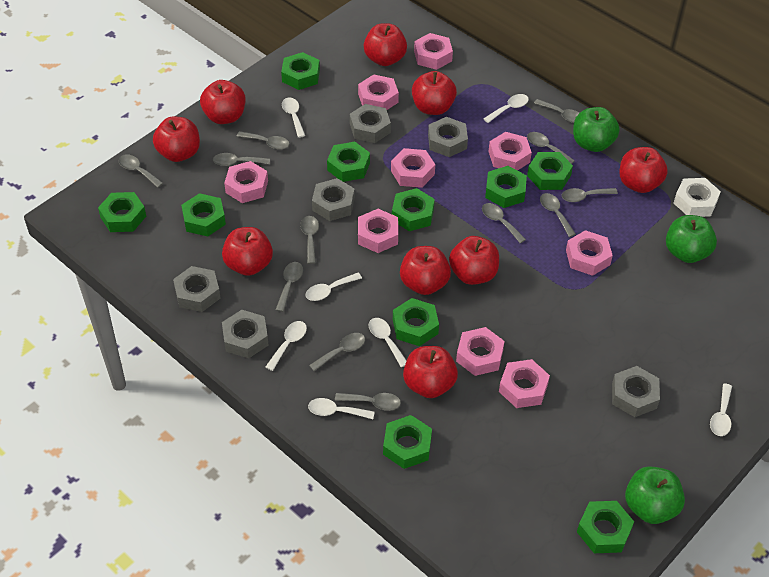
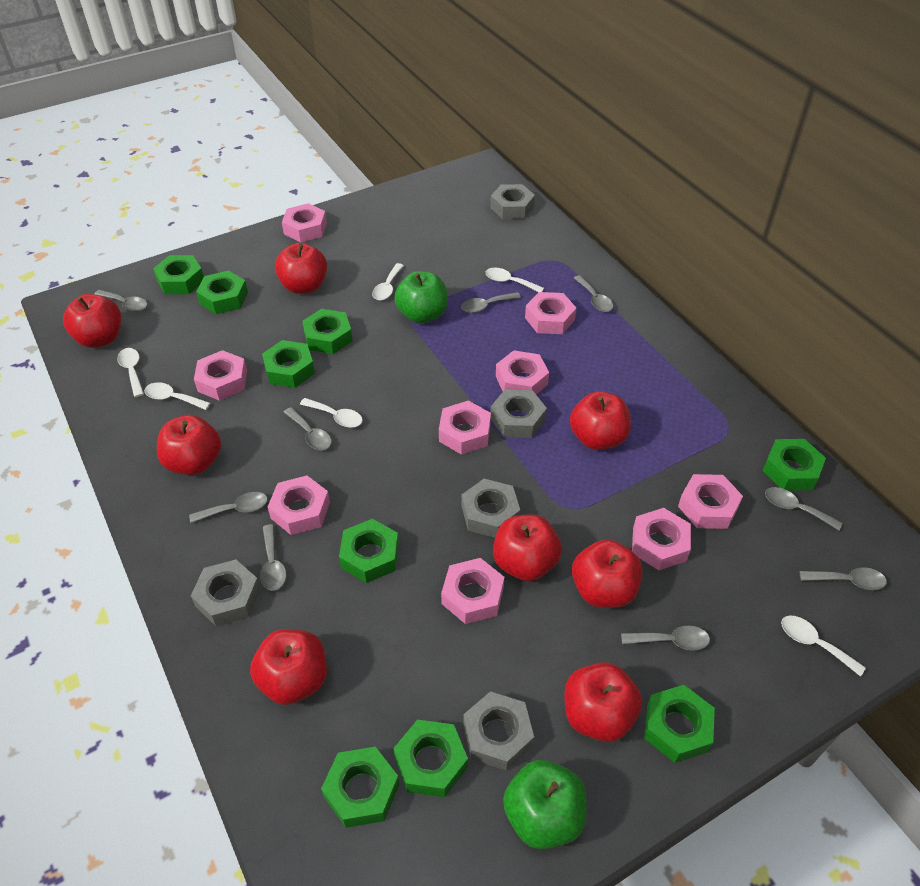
green apple: 3 -> 2
green nut: 10 -> 9
grey nut: 6 -> 5
grey spoon: 12 -> 9
red apple: 9 -> 8
white nut: 1 -> 0
white spoon: 7 -> 6

